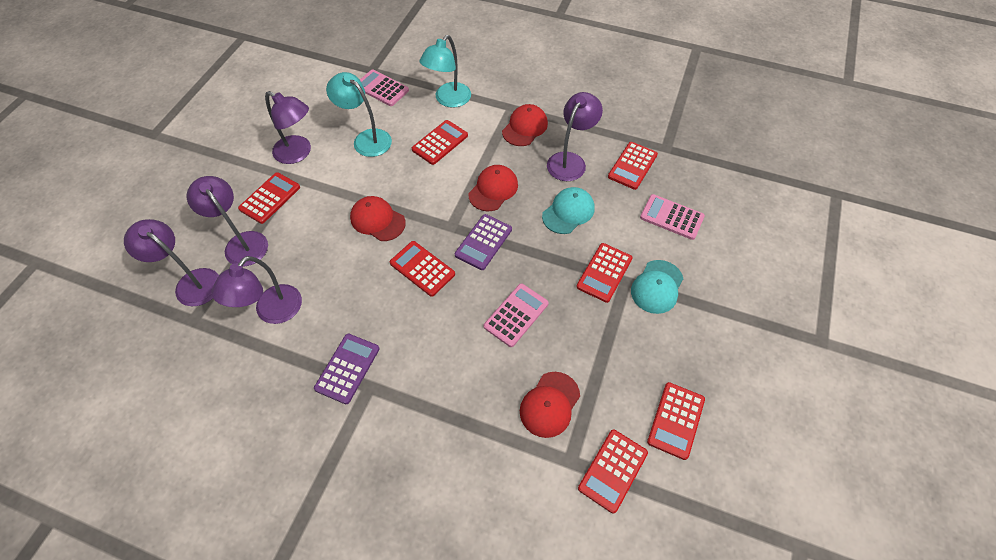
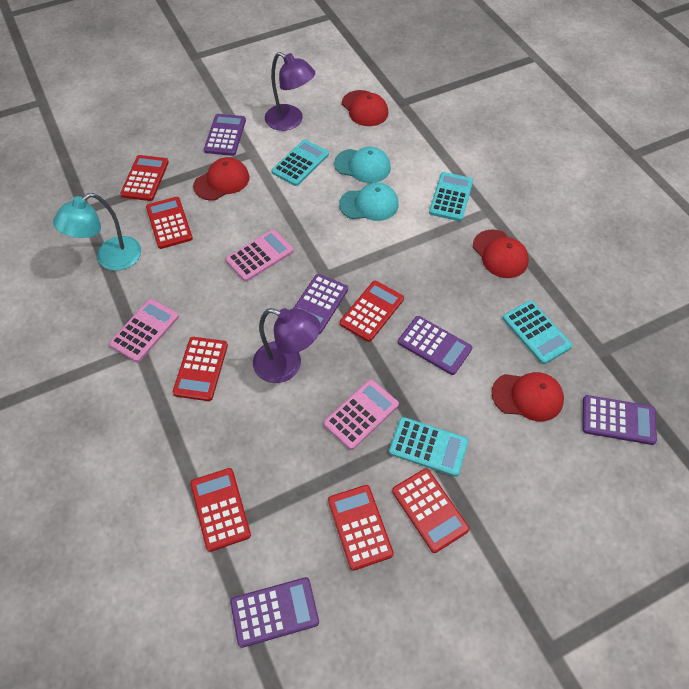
purple calculator: 2 -> 5
purple lamp: 5 -> 2
turquoise calculator: 0 -> 4
turquoise lamp: 2 -> 1

